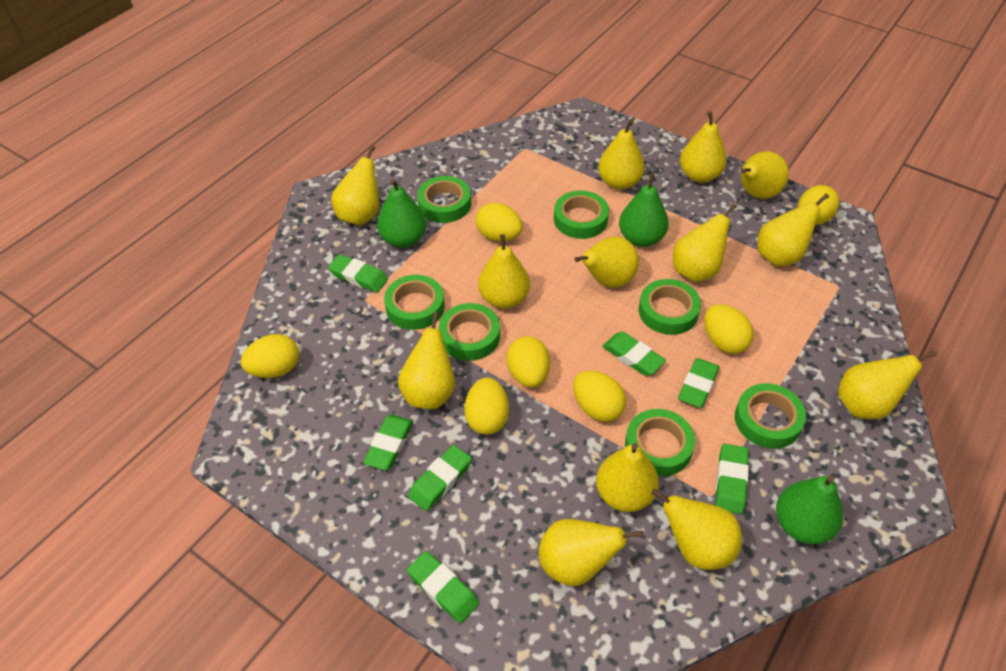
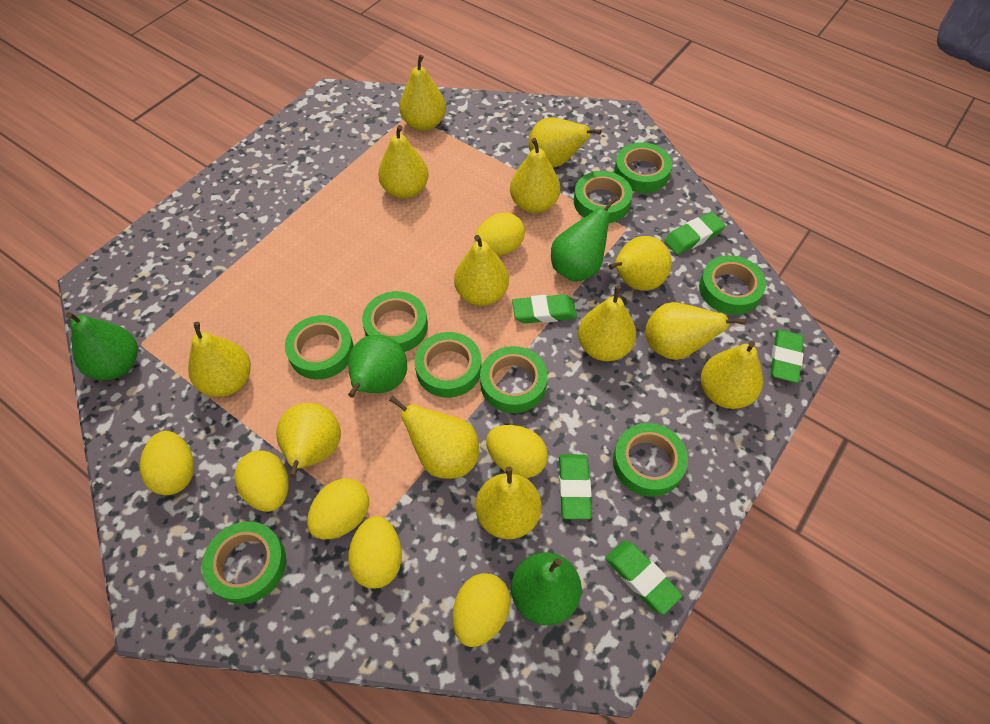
green eraser: 7 -> 5
green pear: 3 -> 4
green tape: 7 -> 9

